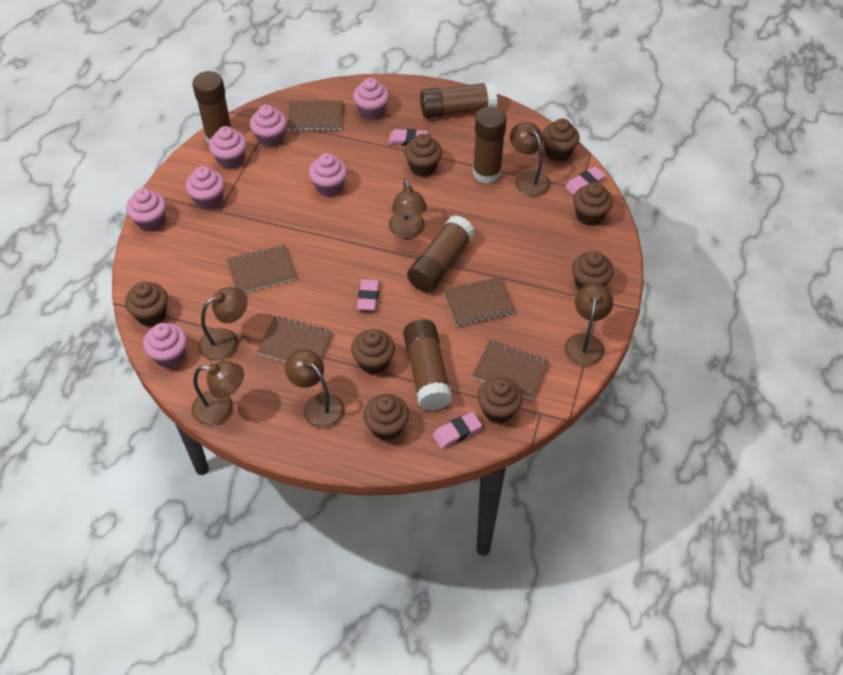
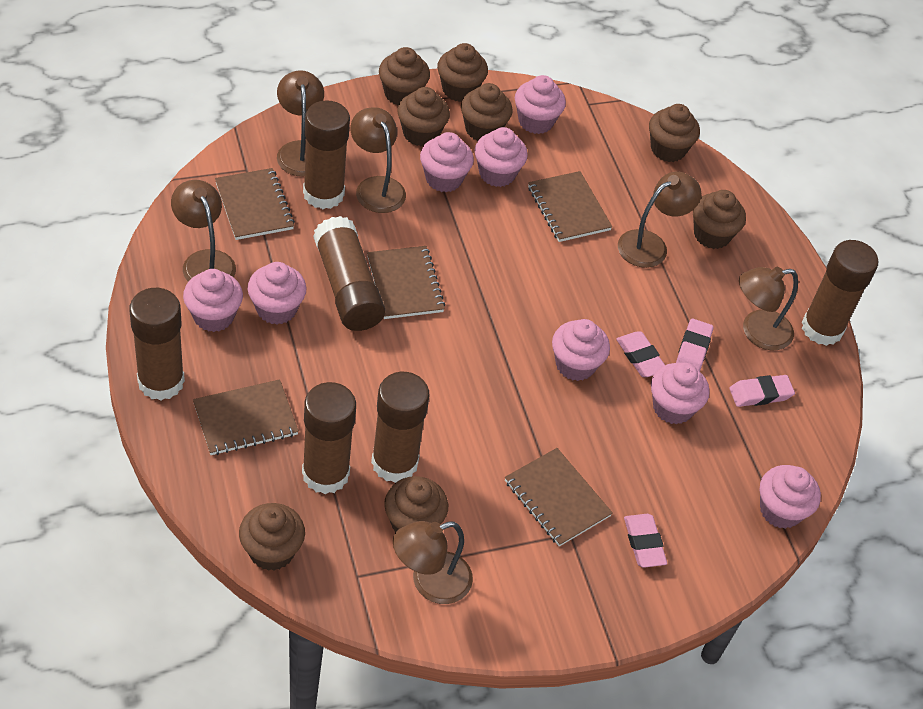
brown glue stick: 5 -> 6
pink cupcake: 7 -> 8

